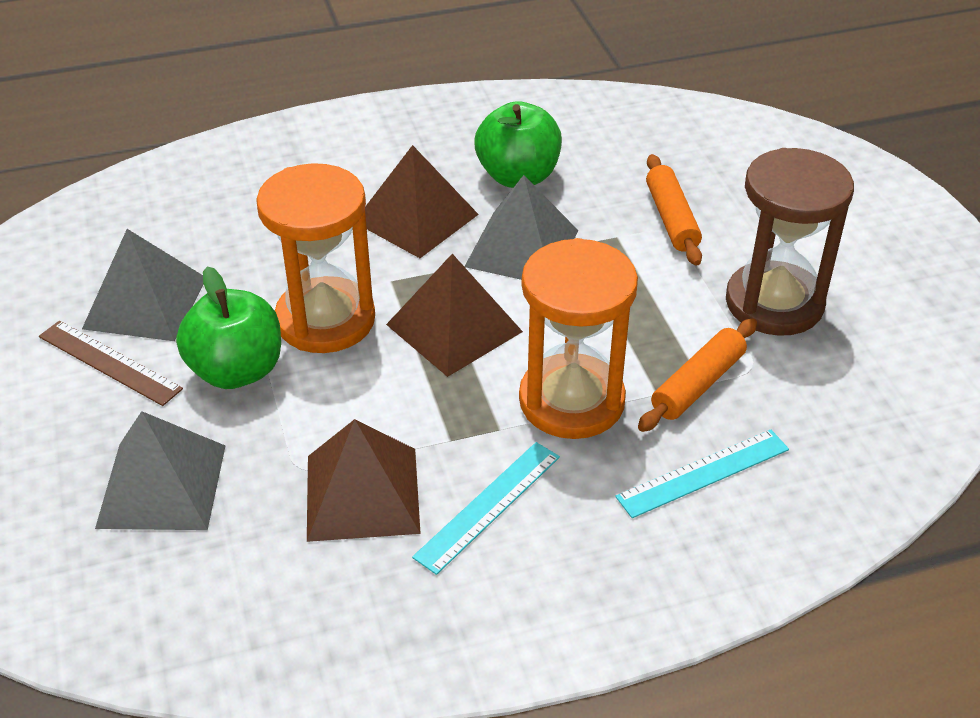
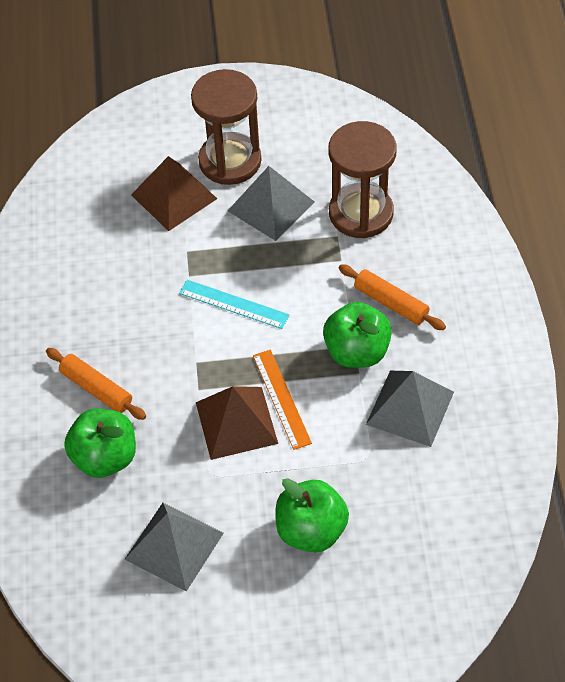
brown hourglass: 1 -> 2
brown pyramid: 3 -> 2
brown ruler: 1 -> 0
green apple: 2 -> 3
orange hourglass: 2 -> 0
orange ruler: 0 -> 1
turquoise ruler: 2 -> 1

